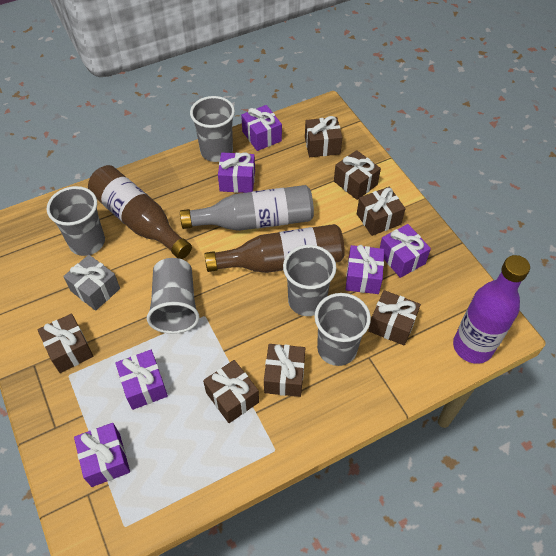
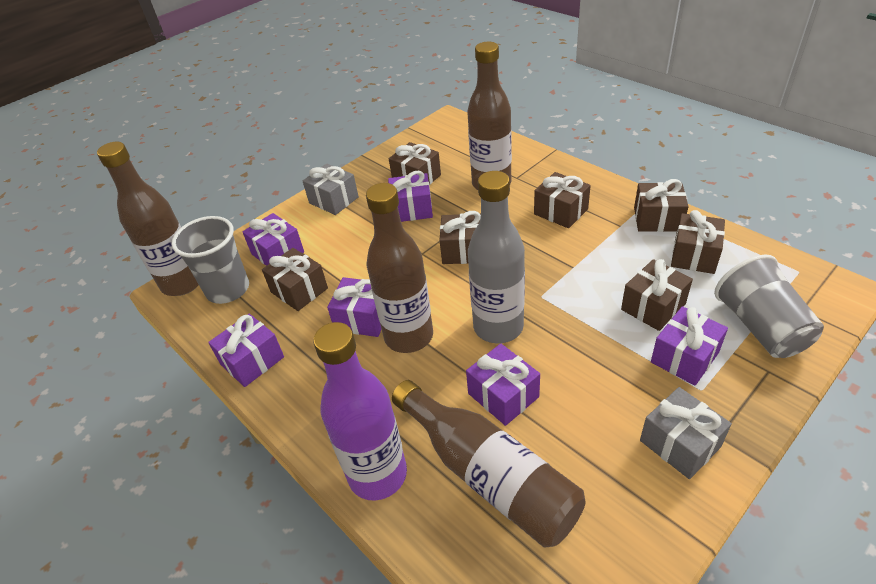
brown bottle: 2 -> 4
grey cup: 5 -> 2
grey gift: 1 -> 2

